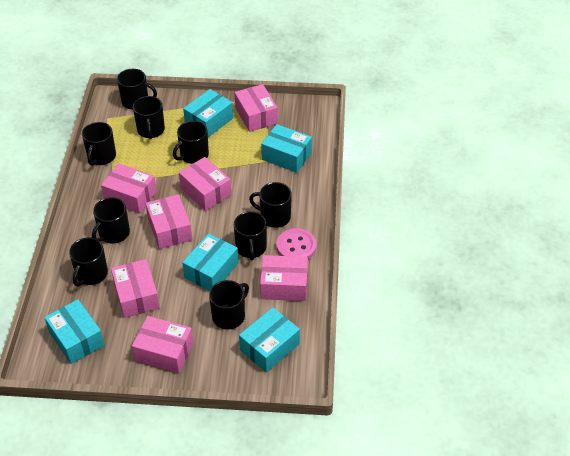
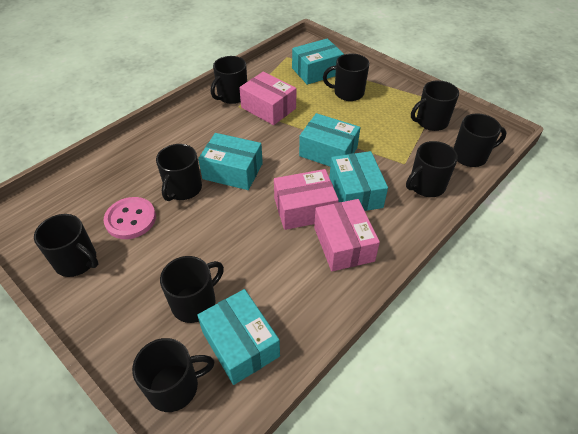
pink box: 7 -> 3

